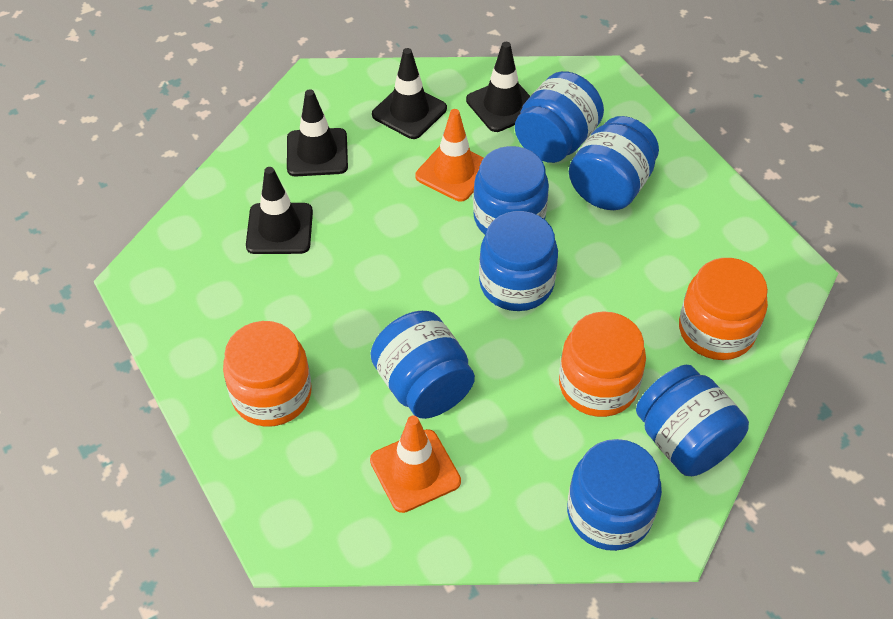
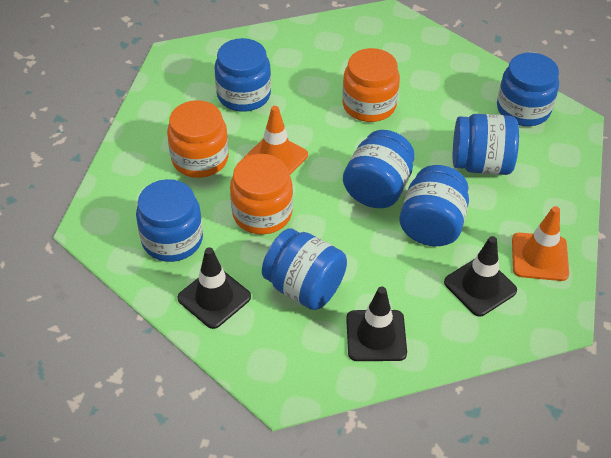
black traffic cone: 4 -> 3

